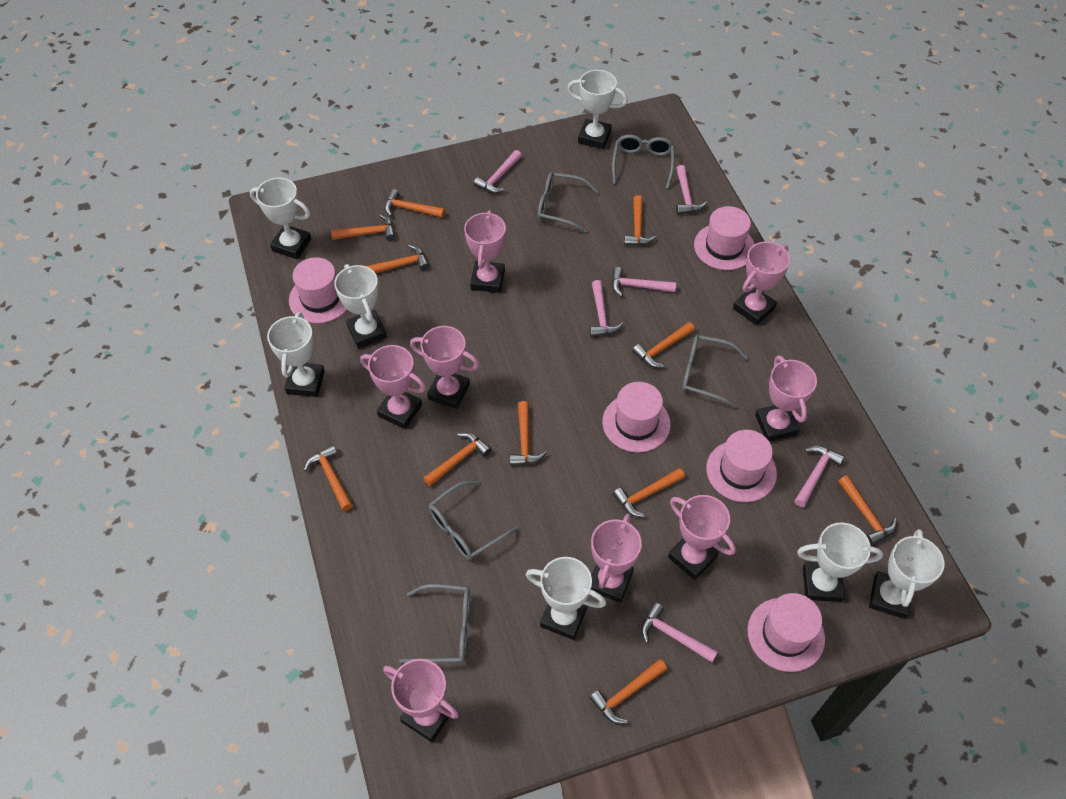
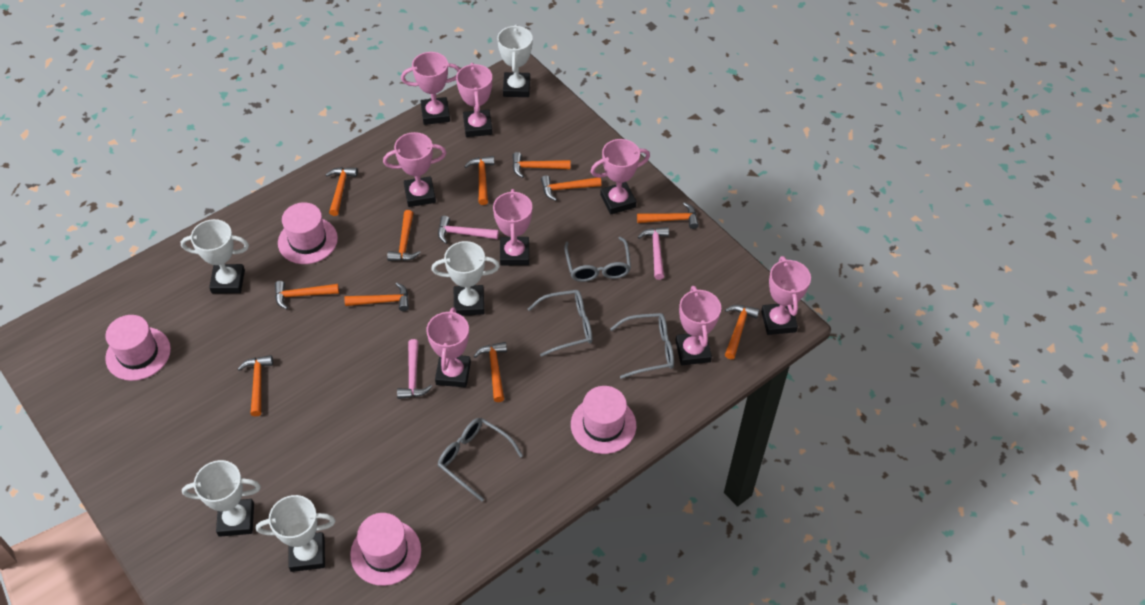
grey glasses: 5 -> 4
pink hammer: 6 -> 3
pink hat: 5 -> 4
white trophy: 7 -> 5

